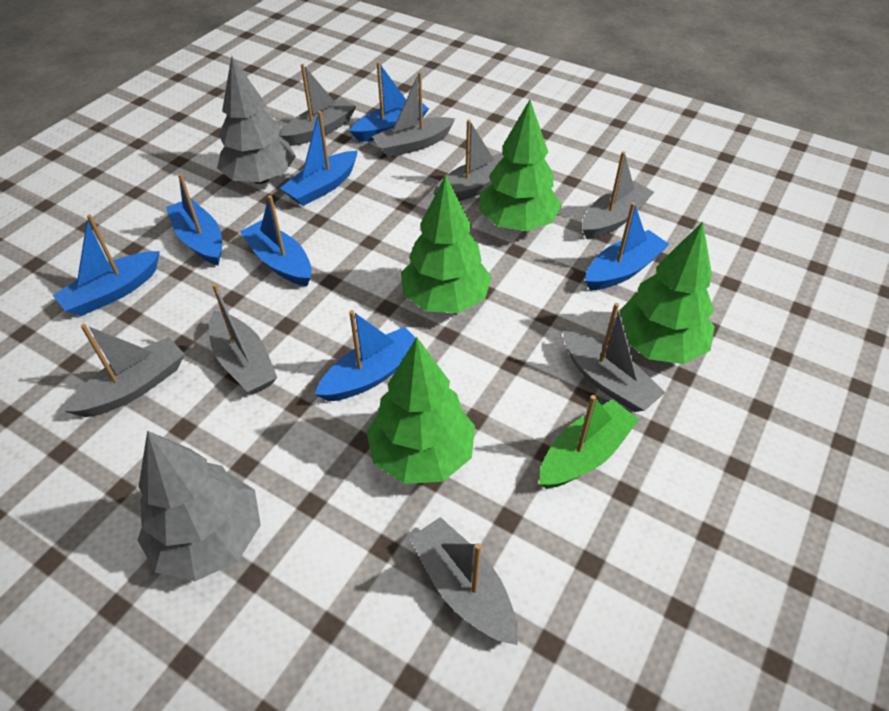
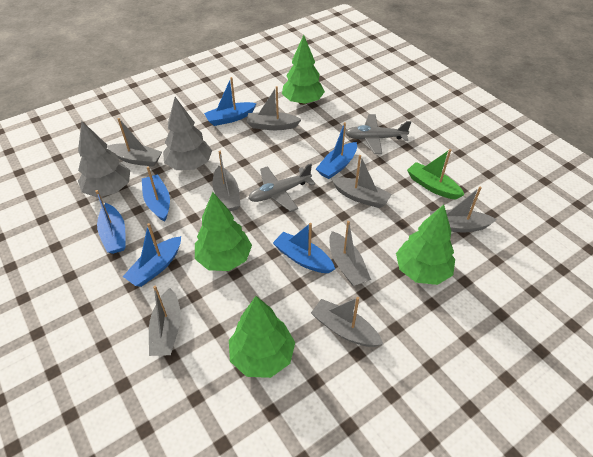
blue boat: 7 -> 6
grey plane: 0 -> 2

